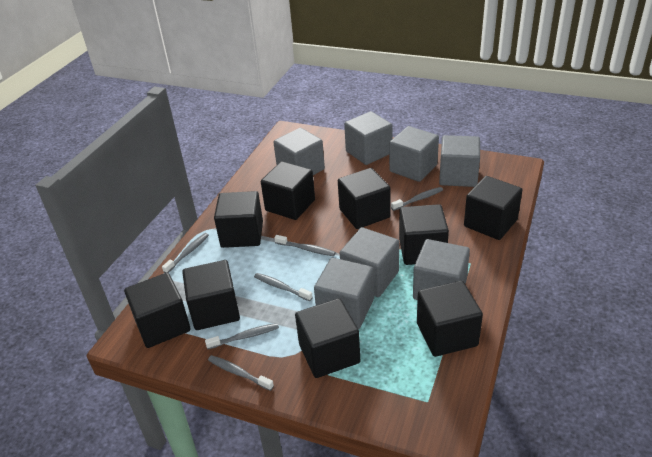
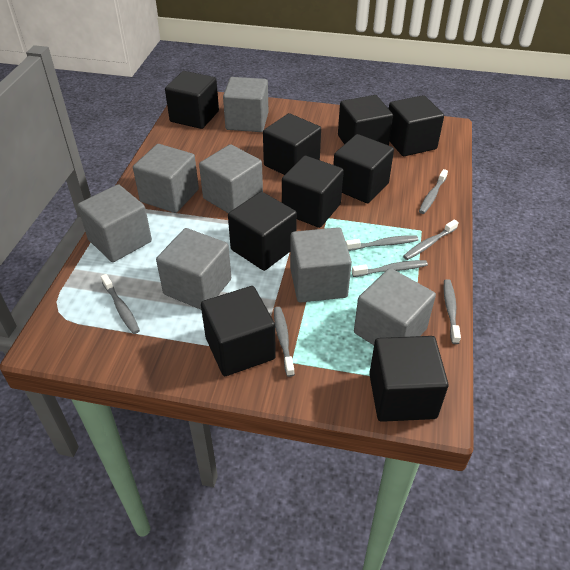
grey toothbrush: 6 -> 7

